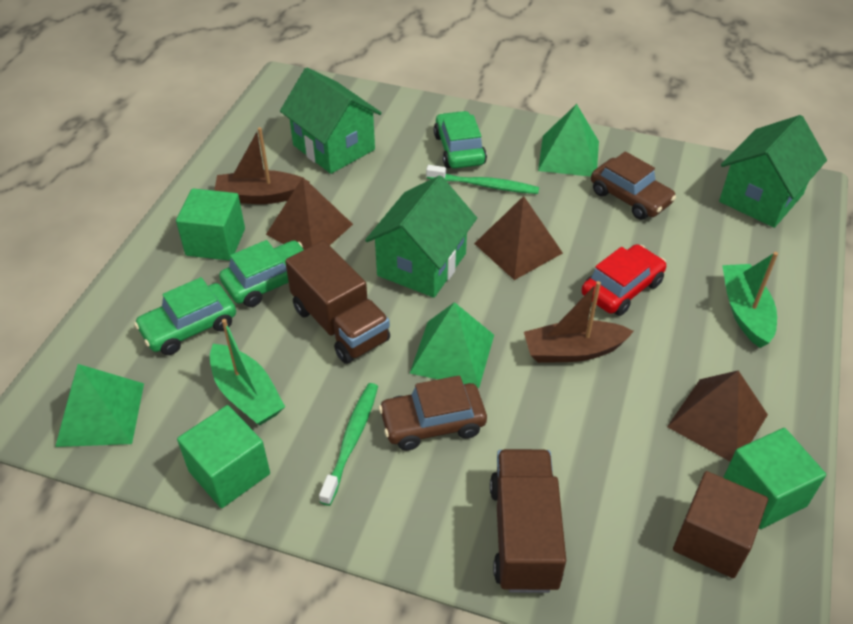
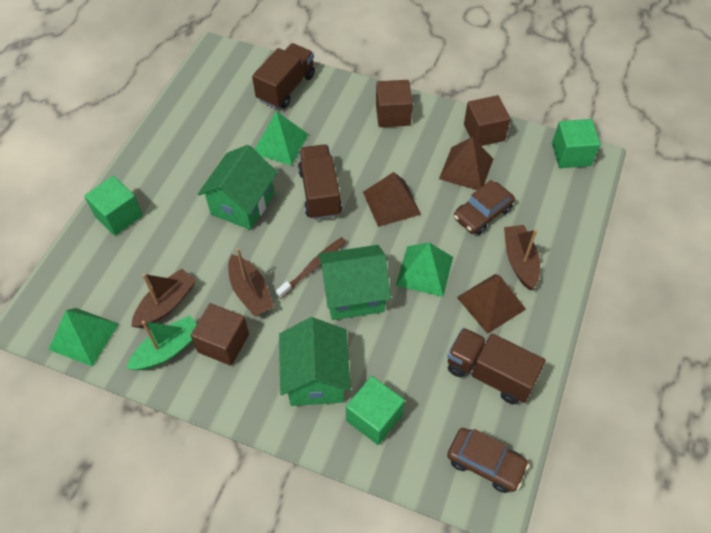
brown boat: 2 -> 3
brown cube: 1 -> 3
brown toothbrush: 0 -> 1
brown truck: 2 -> 3
green boat: 2 -> 1
green car: 3 -> 0
green toothbrush: 2 -> 0
red car: 1 -> 0

